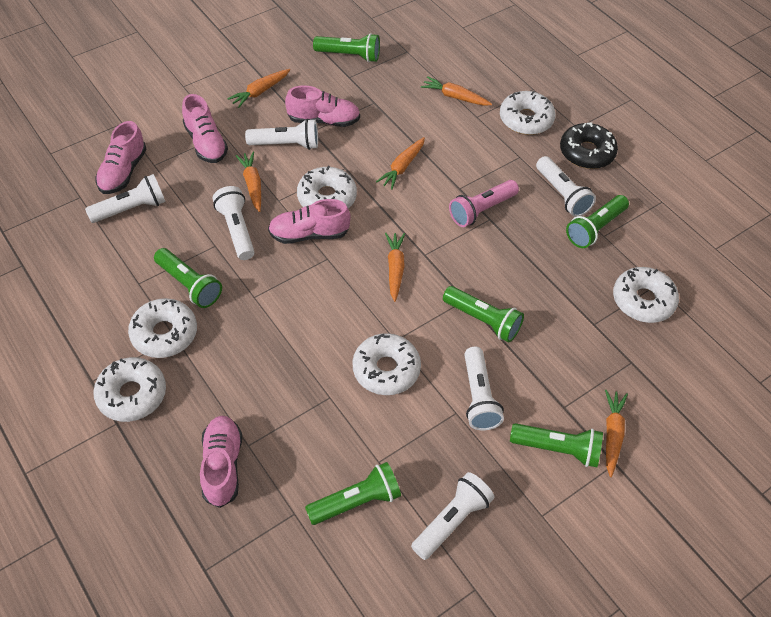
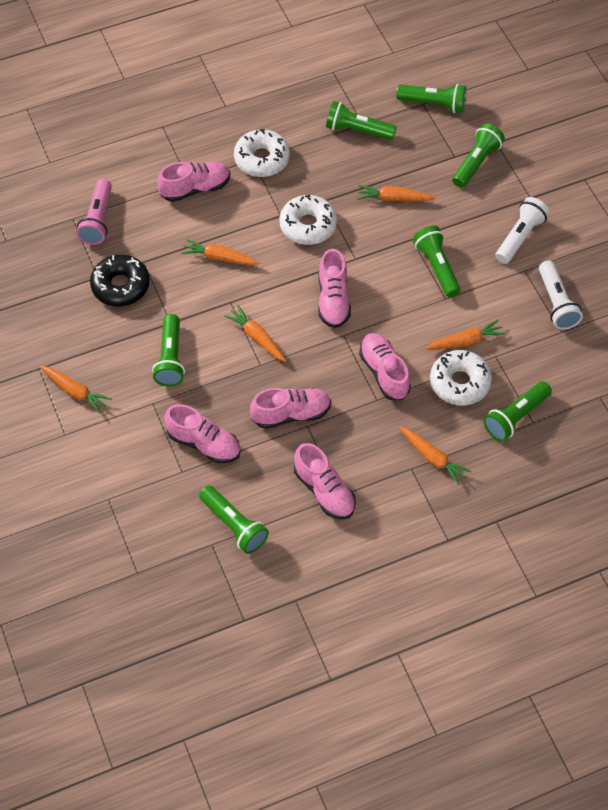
green flashlight: 6 -> 7
pink shoe: 5 -> 6
white donut: 6 -> 3
white flashlight: 6 -> 2

